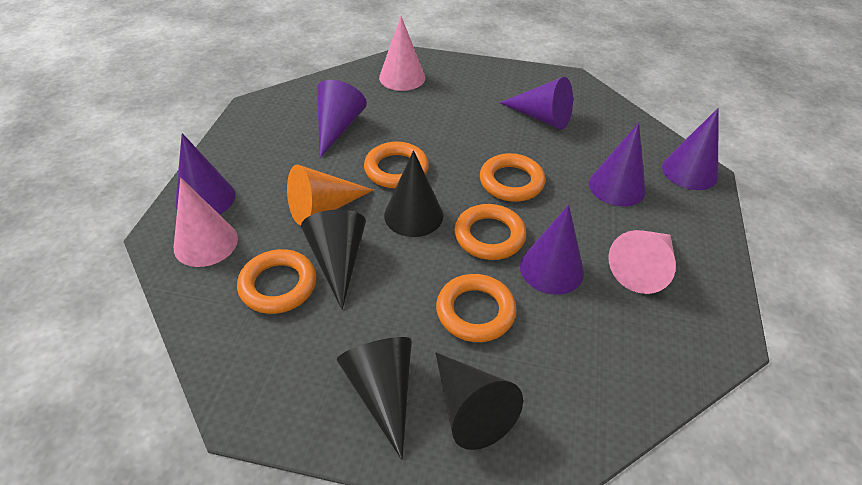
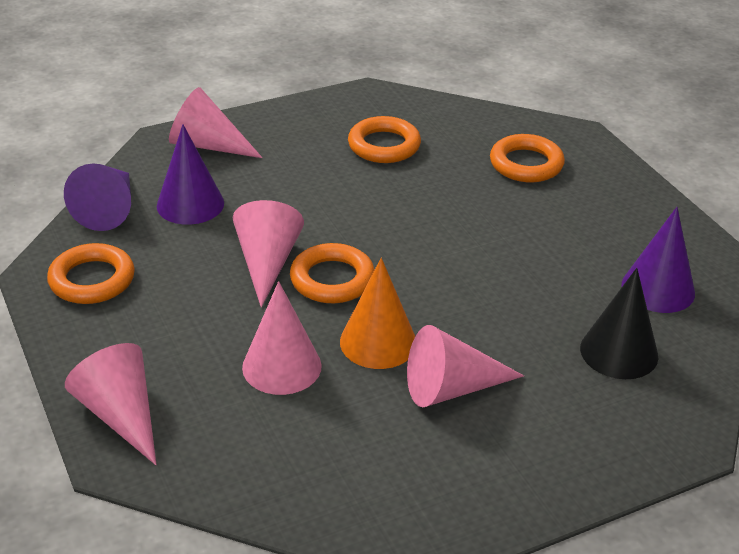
black cone: 4 -> 1
orange ring: 5 -> 4
pink cone: 3 -> 5
purple cone: 6 -> 3

